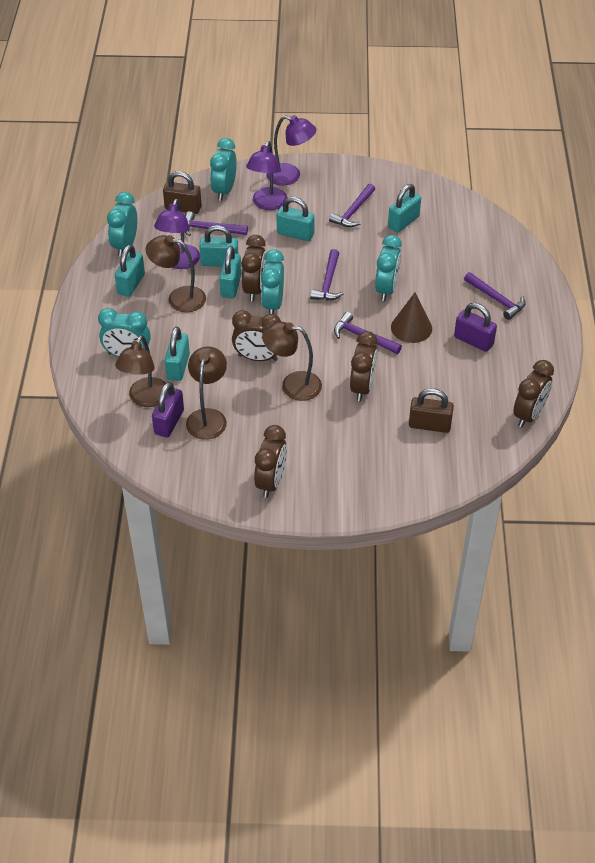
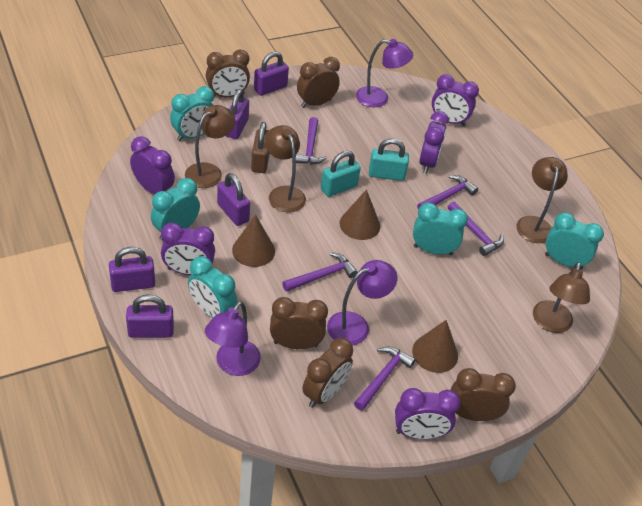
brown cone: 1 -> 3
brown padlock: 2 -> 1
purple clock: 0 -> 5
purple padlock: 2 -> 5
turquoise padlock: 6 -> 2

